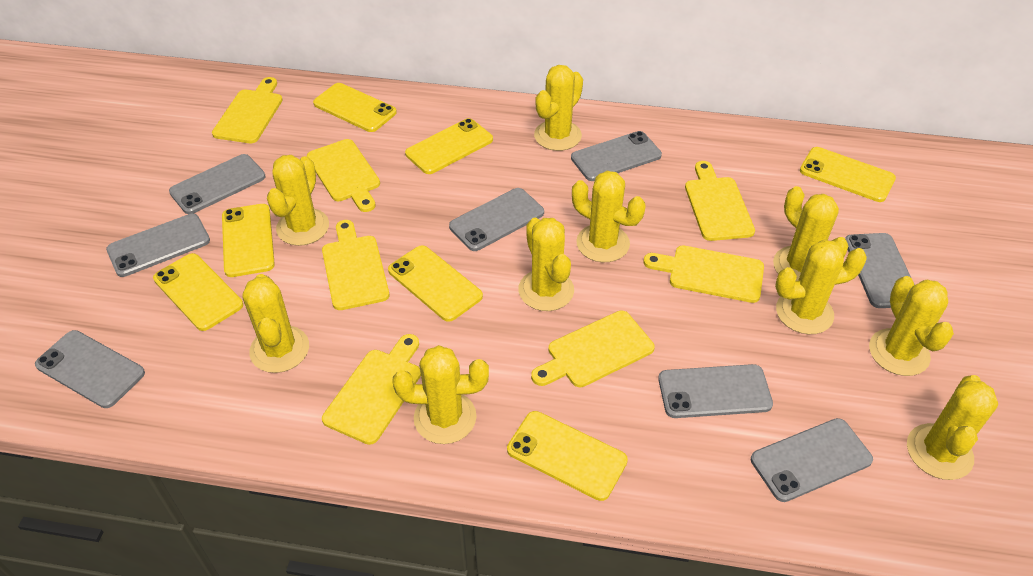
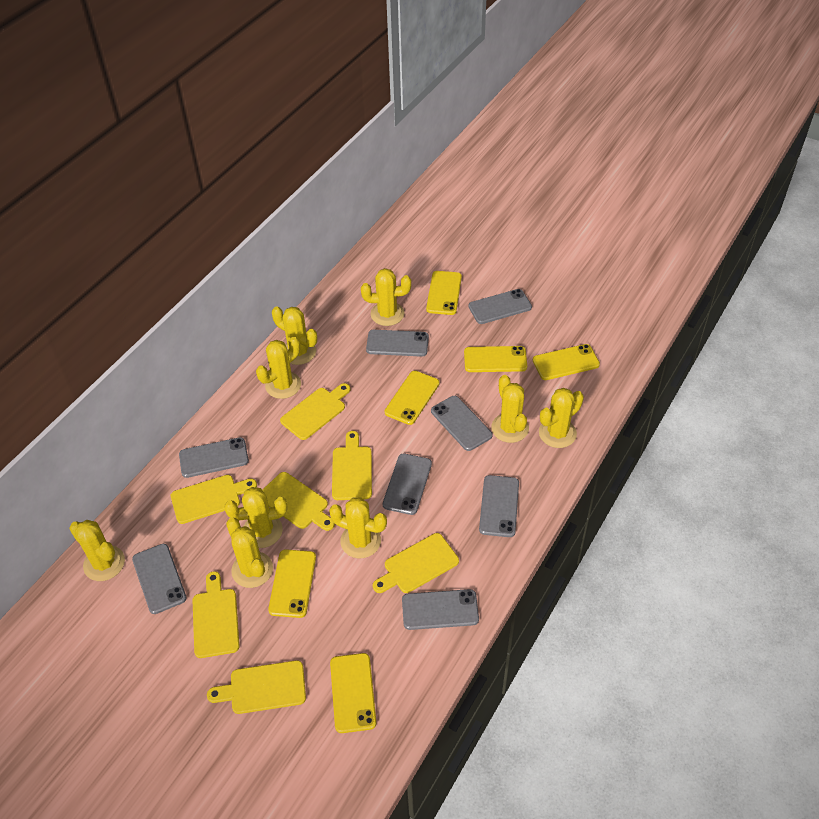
yellow cactus: 10 -> 9
yellow phone: 7 -> 6

